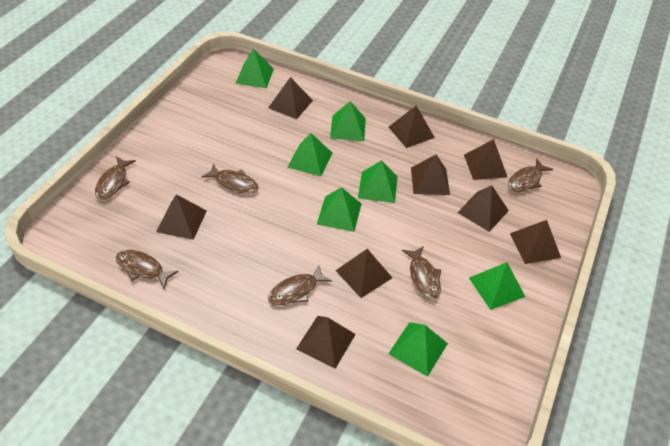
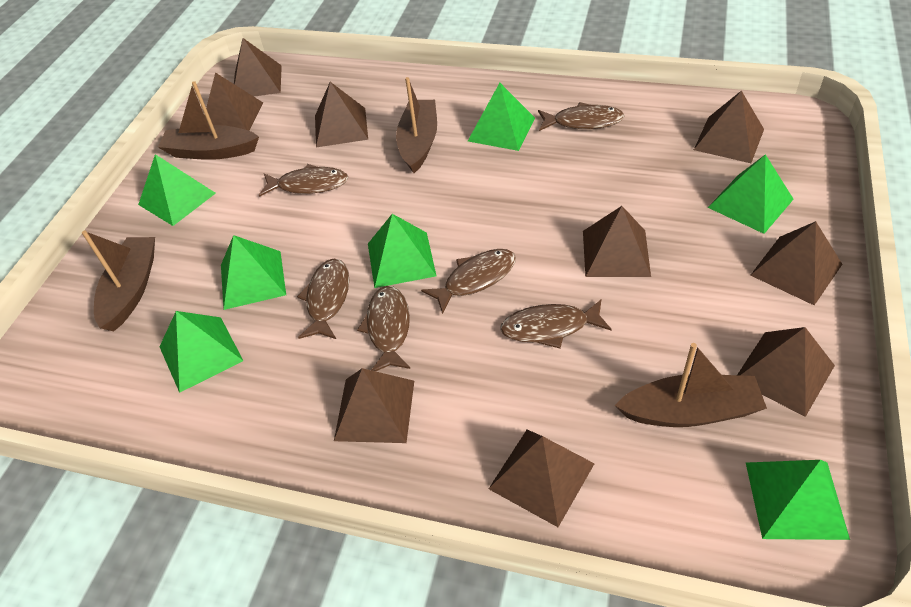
brown boat: 0 -> 4

